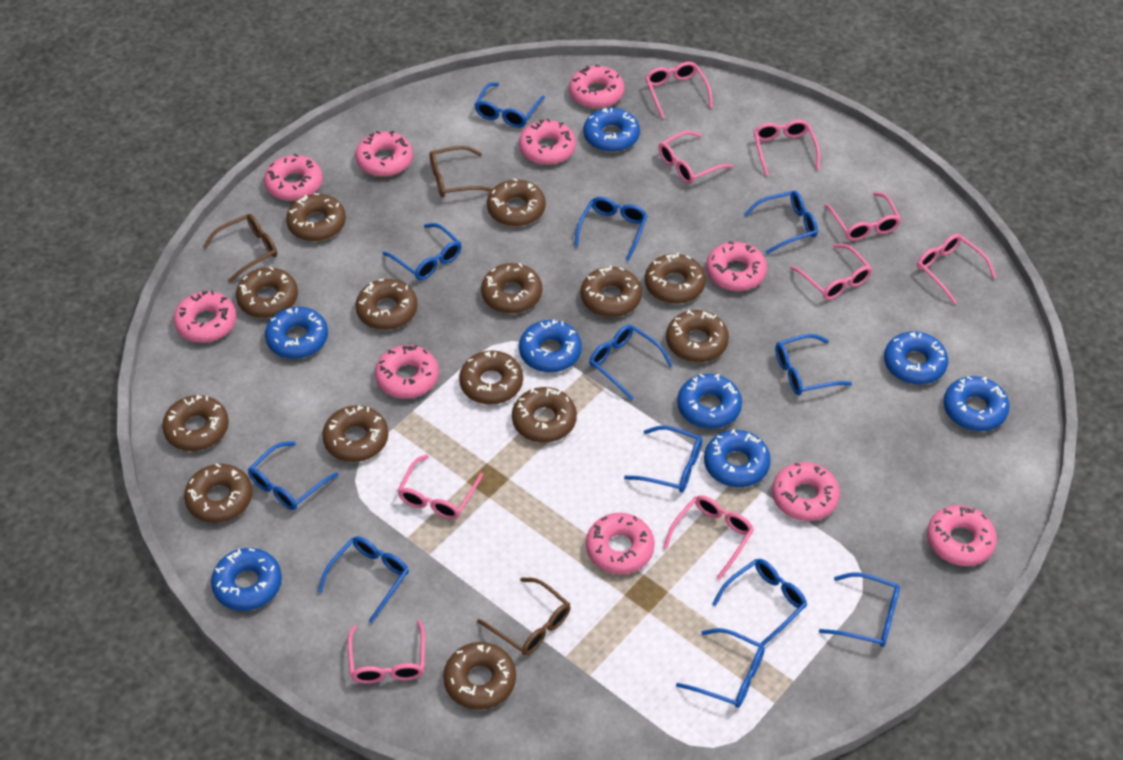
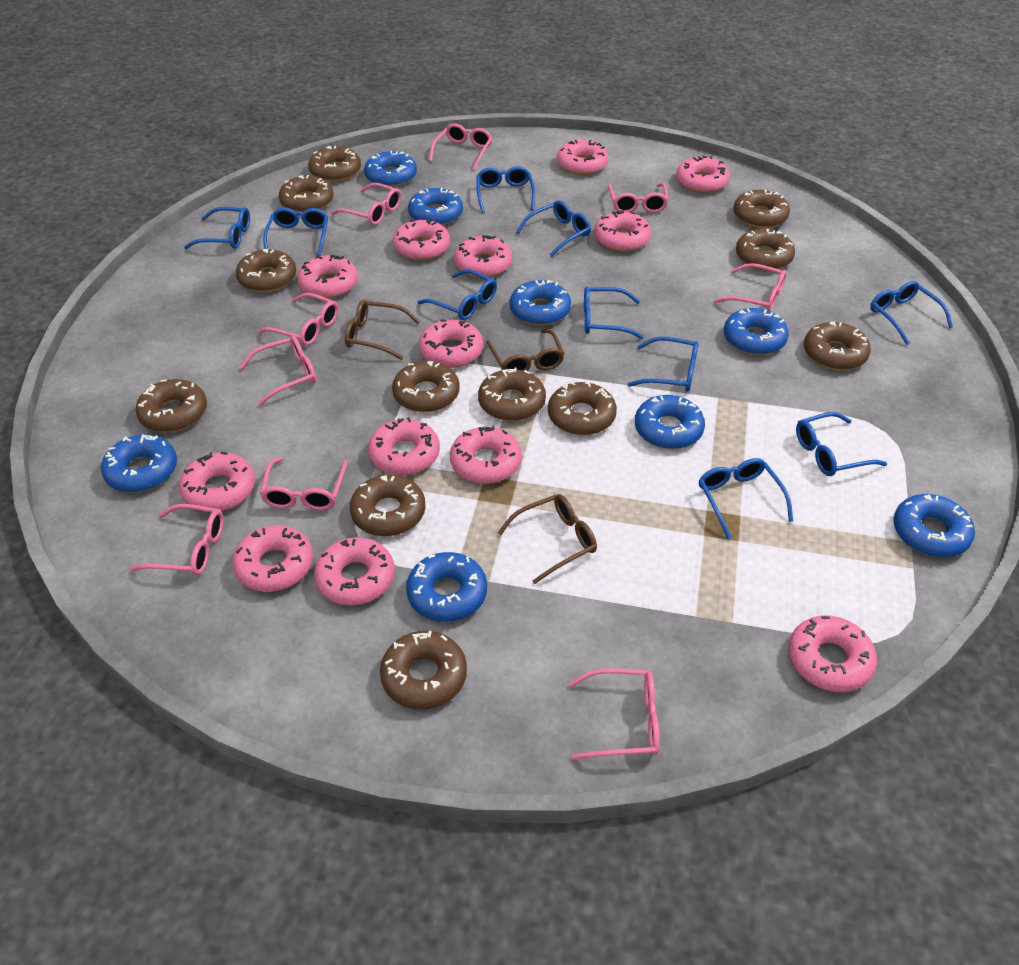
blue glasses: 12 -> 10
brown donut: 14 -> 12
pink donut: 10 -> 13

